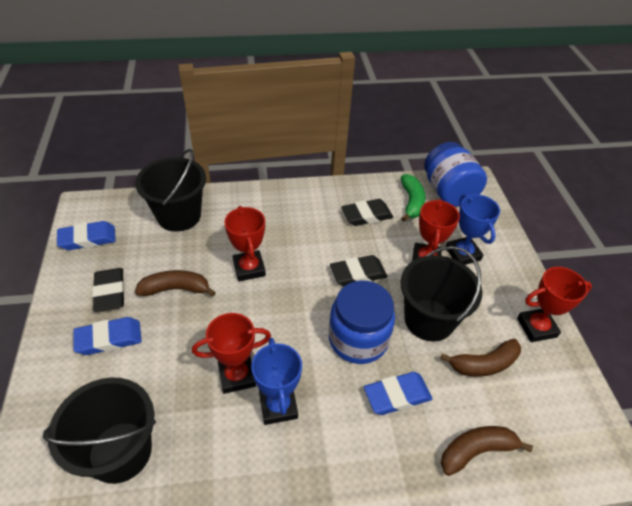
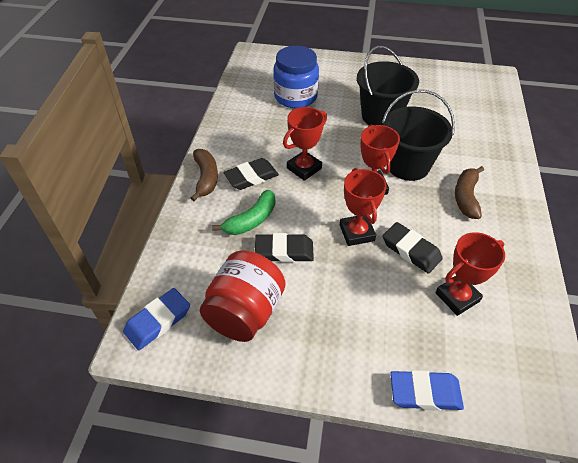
black bucket: 3 -> 2
blue eraser: 3 -> 2
blue jar: 2 -> 1
blue trophy: 2 -> 0
brown banana: 3 -> 2
red jar: 0 -> 1

